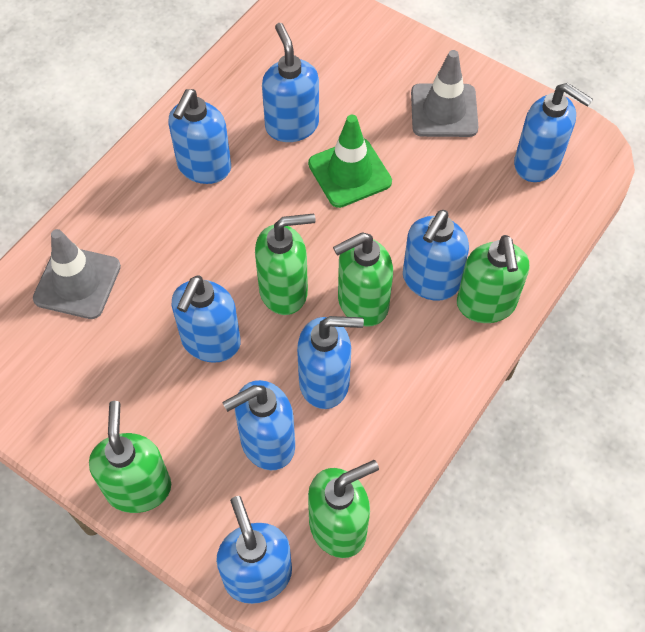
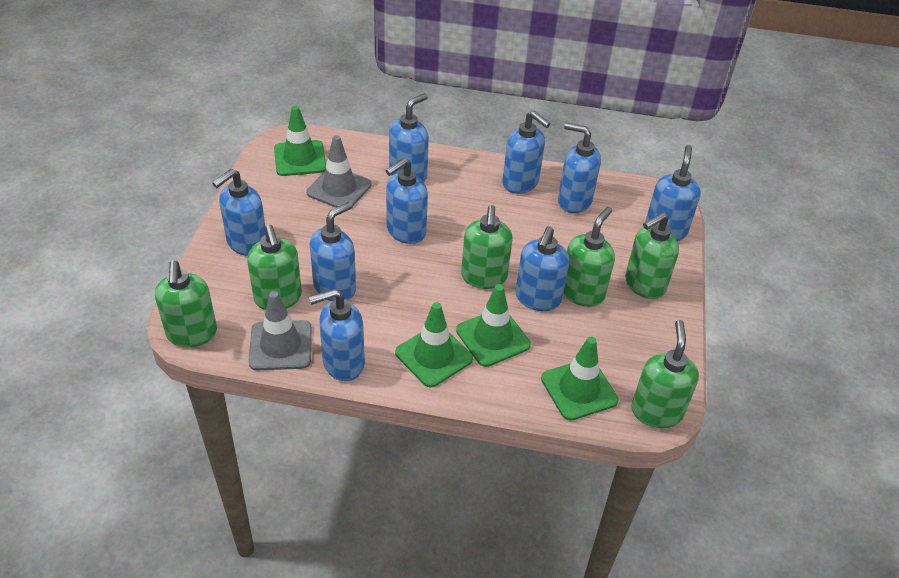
blue soap dispenser: 8 -> 9
green soap dispenser: 5 -> 6
green traffic cone: 1 -> 4

